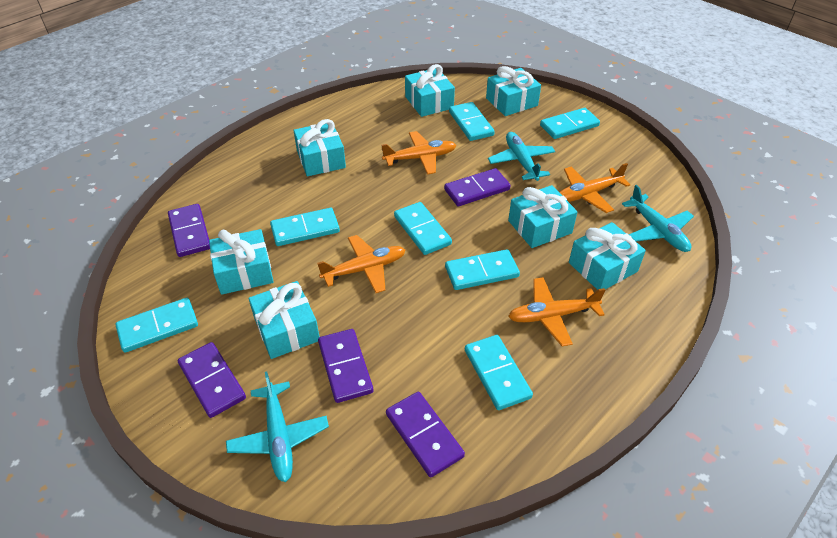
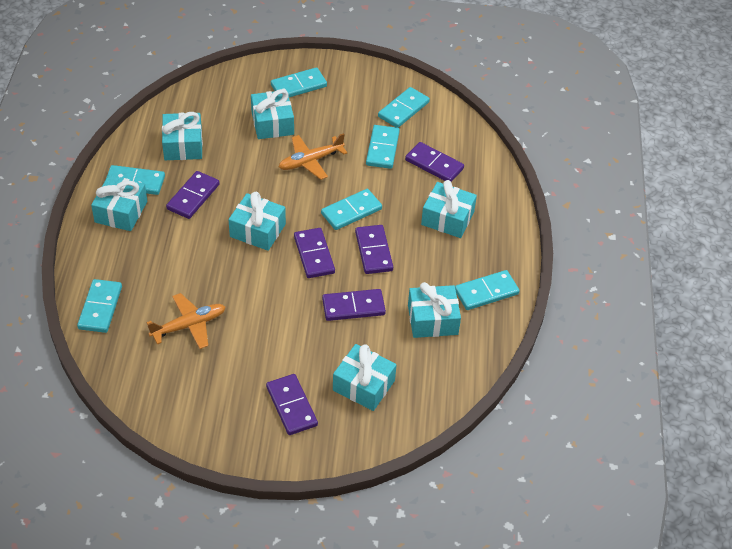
orange plane: 4 -> 2
purple domino: 5 -> 6
turquoise plane: 3 -> 0

